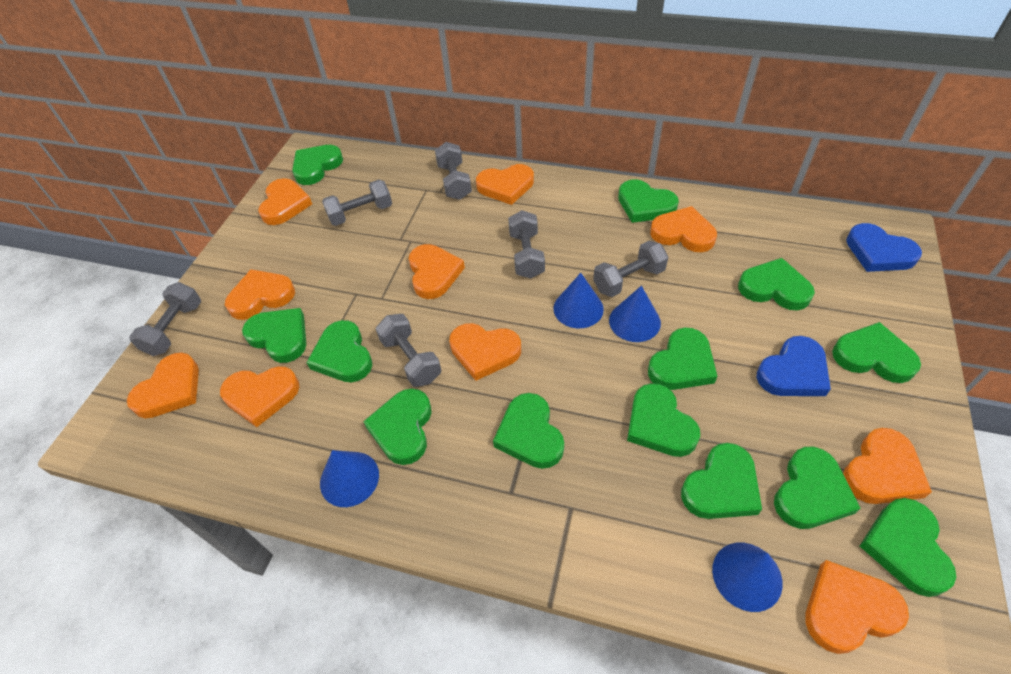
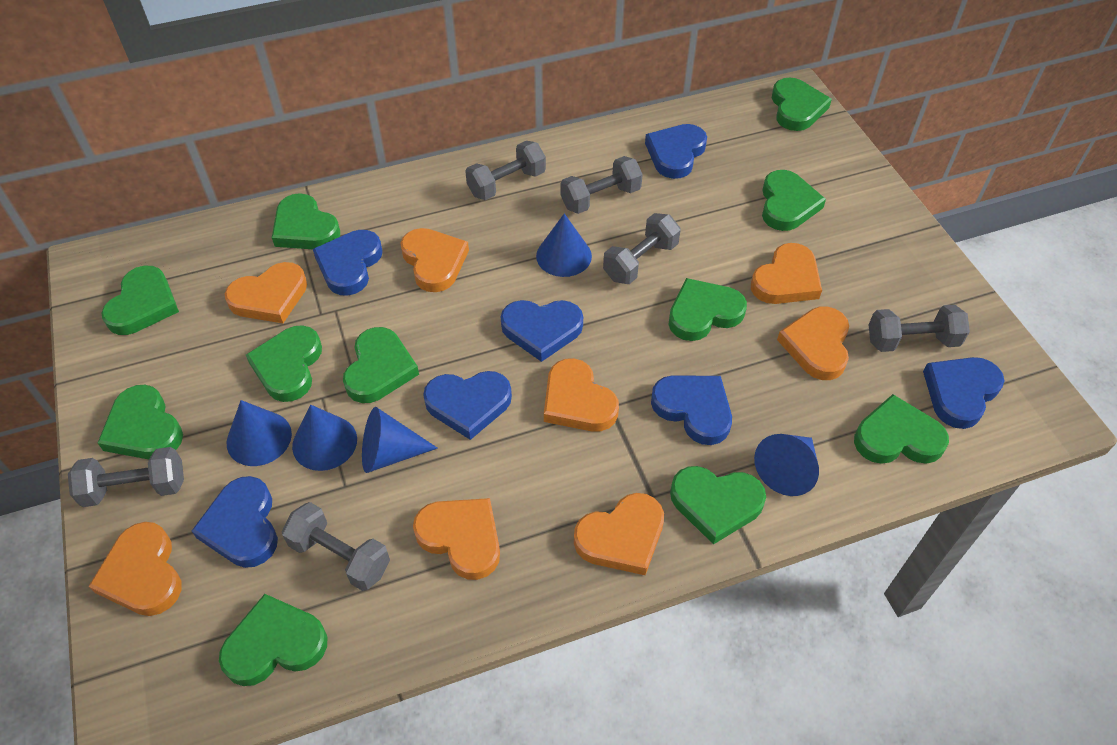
blue cone: 4 -> 5
blue heart: 2 -> 7
green heart: 13 -> 11
orange heart: 10 -> 8

